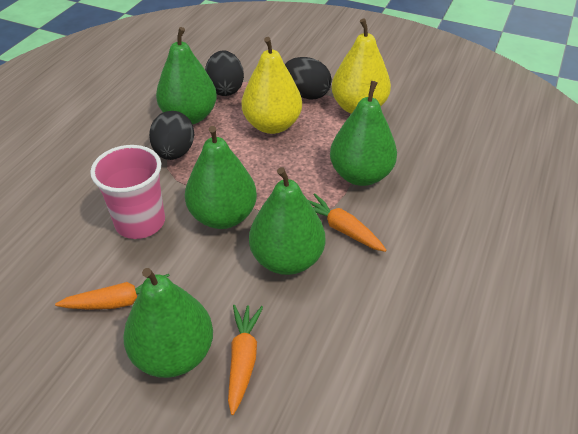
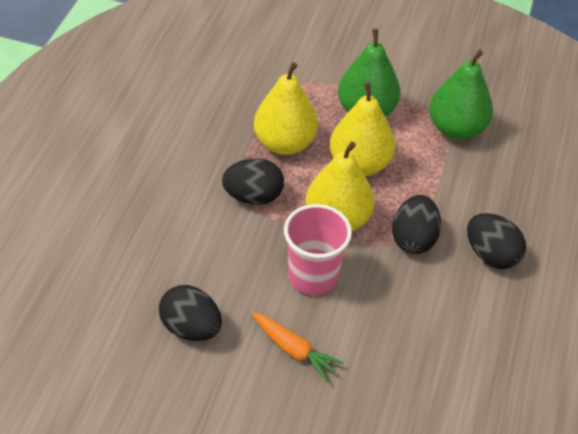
black egg: 3 -> 4
green pear: 5 -> 2
orange carrot: 3 -> 1
yellow pear: 2 -> 3

